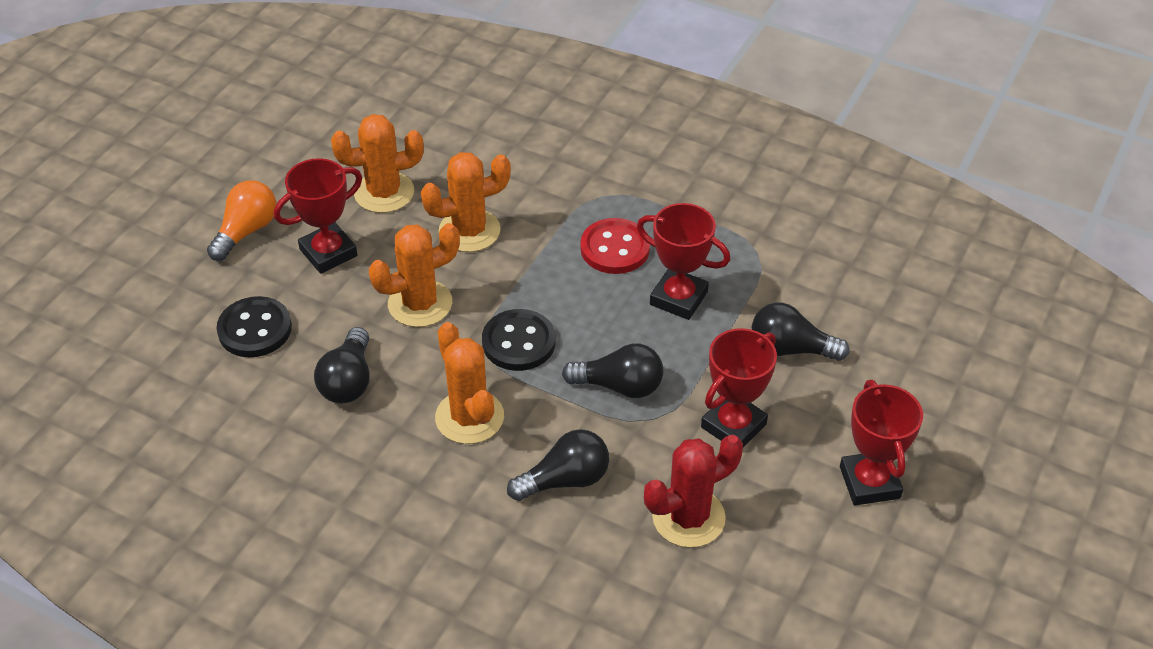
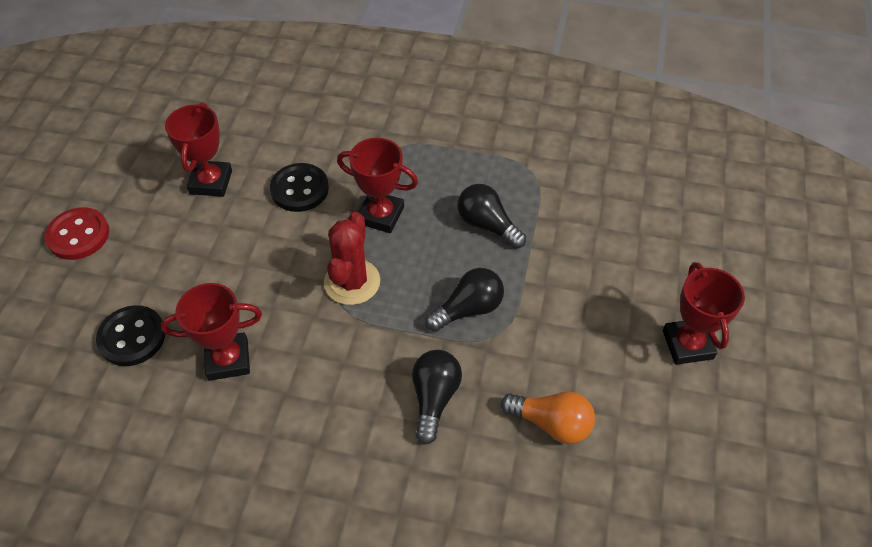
black light bulb: 4 -> 3
orange cactus: 4 -> 0

